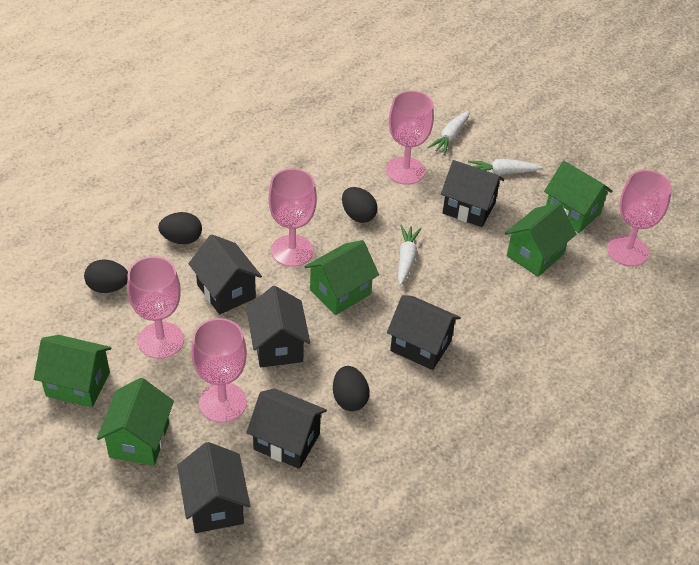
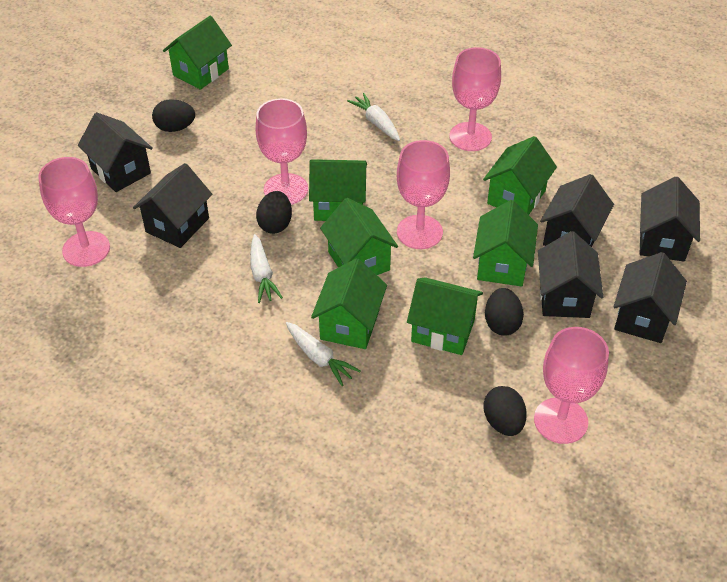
green house: 5 -> 7

